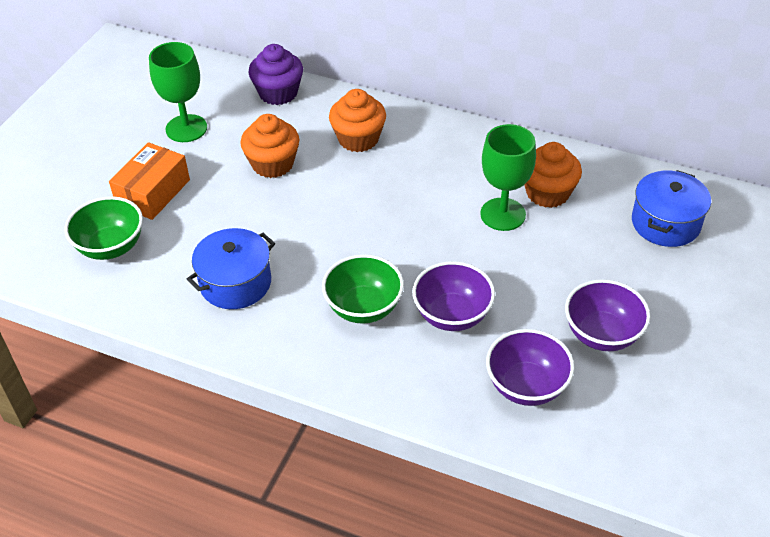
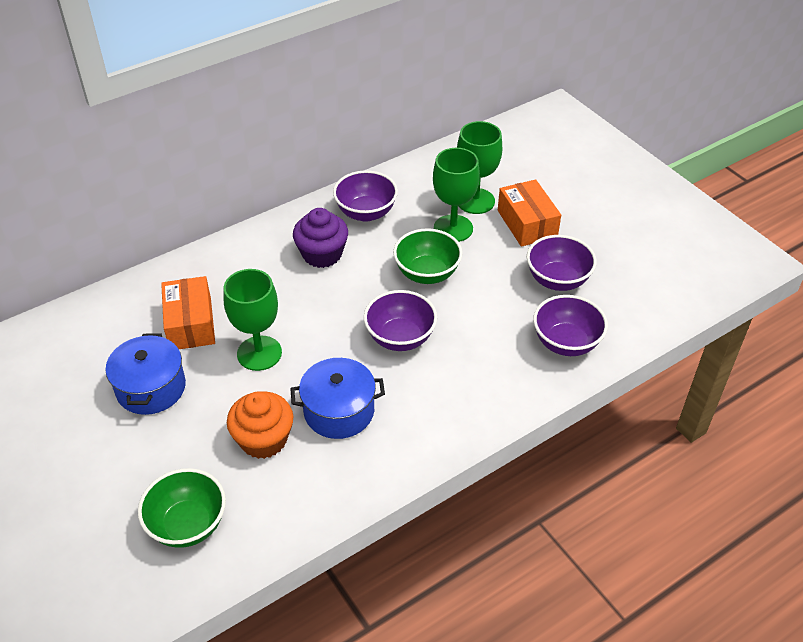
green goblet: 2 -> 3
orange box: 1 -> 2
orange cupcake: 3 -> 1
purple bowl: 3 -> 4

